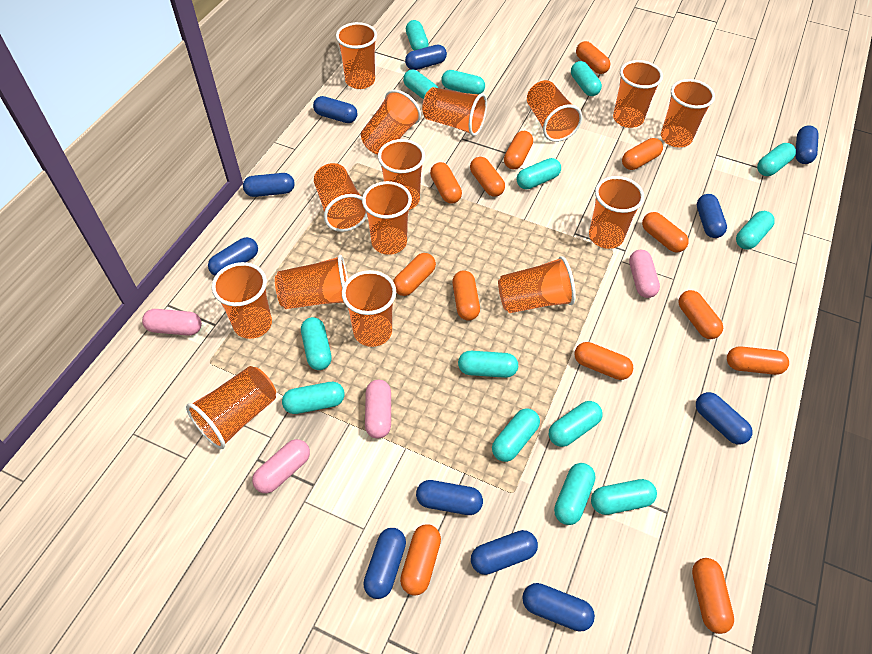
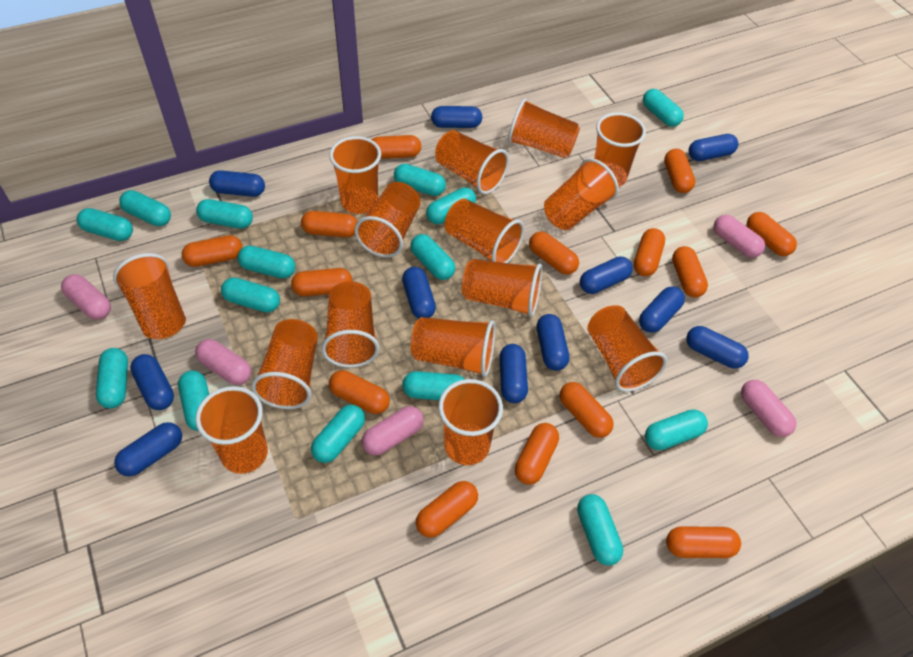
orange capsule: 13 -> 14
pink capsule: 4 -> 5
turquoise capsule: 14 -> 15

